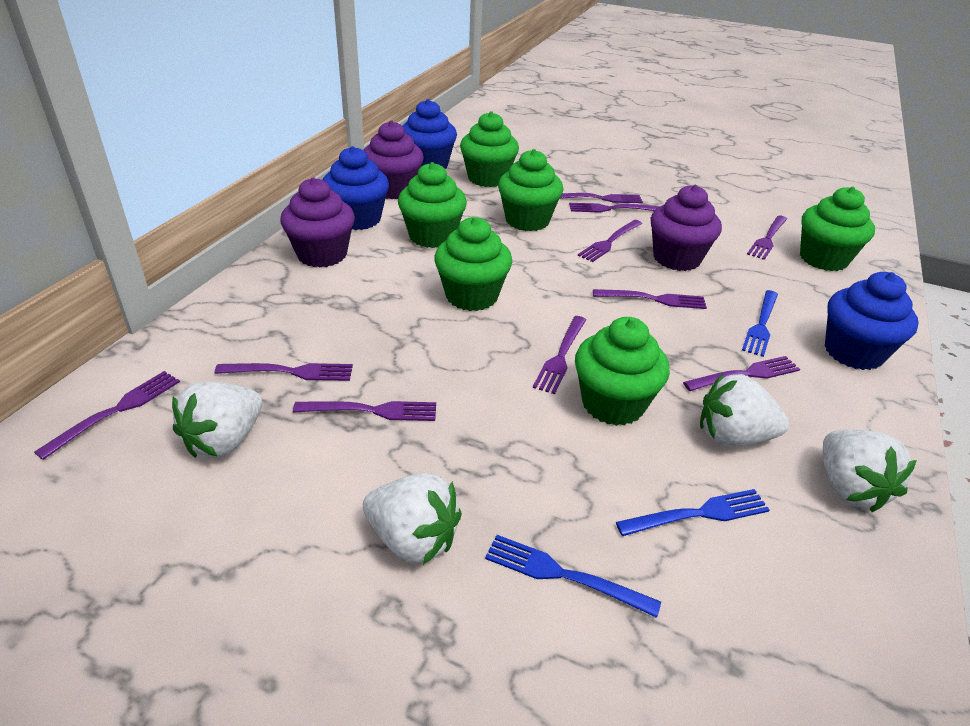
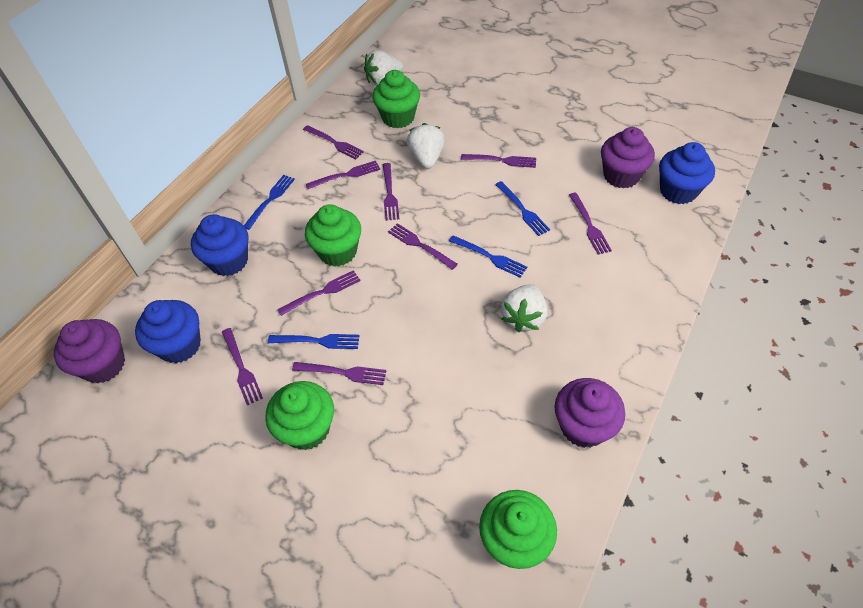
blue fork: 3 -> 4
green cupcake: 6 -> 4
purple fork: 10 -> 9
white strawberry: 4 -> 3

